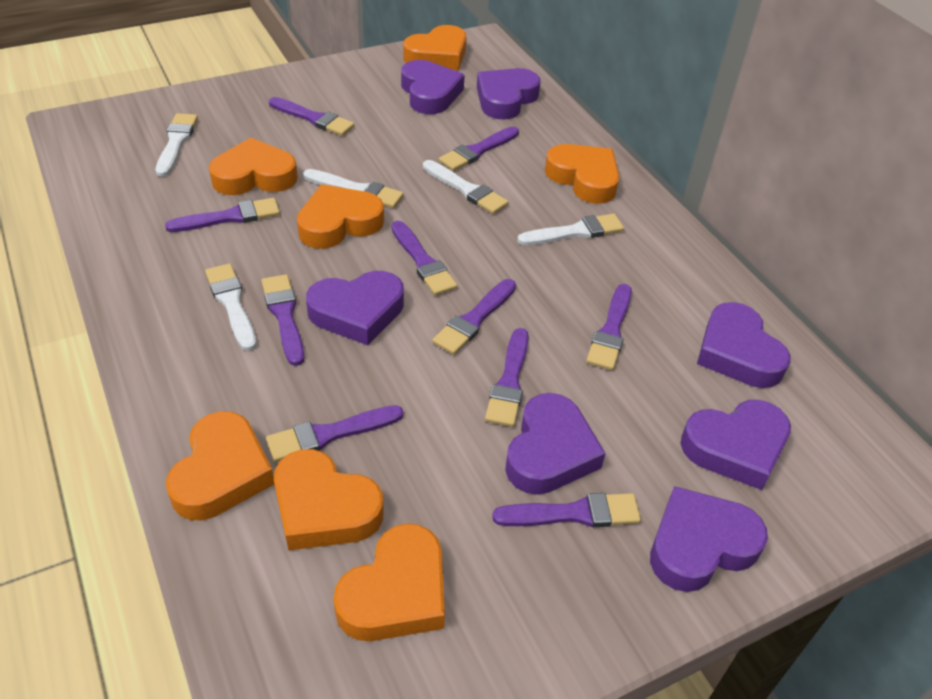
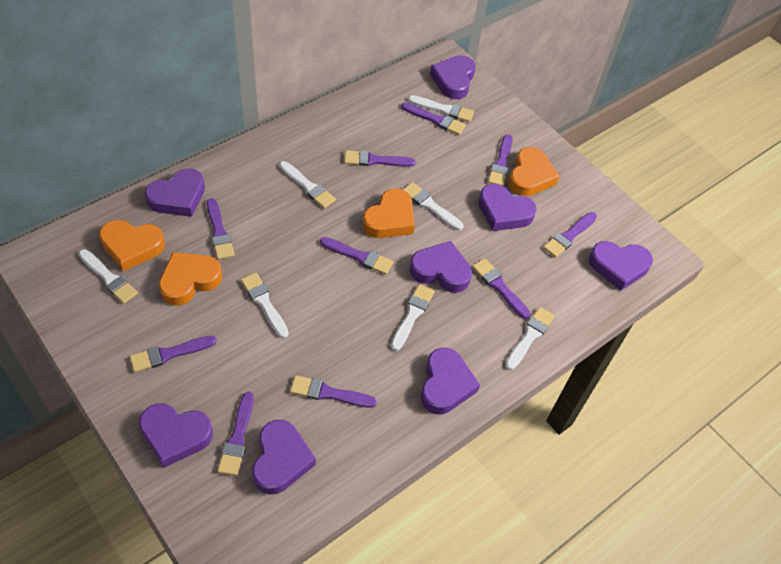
orange heart: 7 -> 4
purple heart: 7 -> 8
white brush: 5 -> 7

